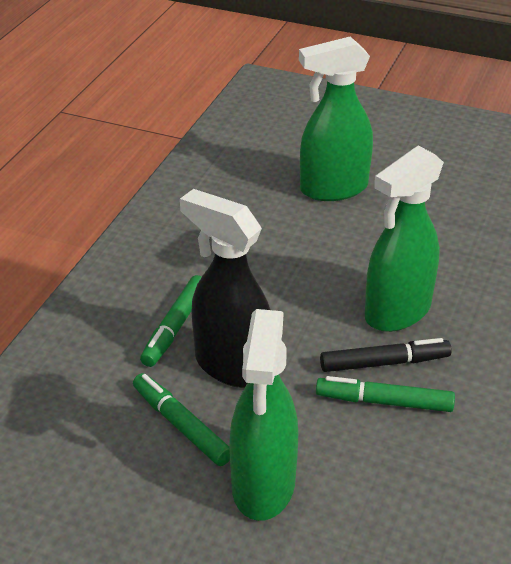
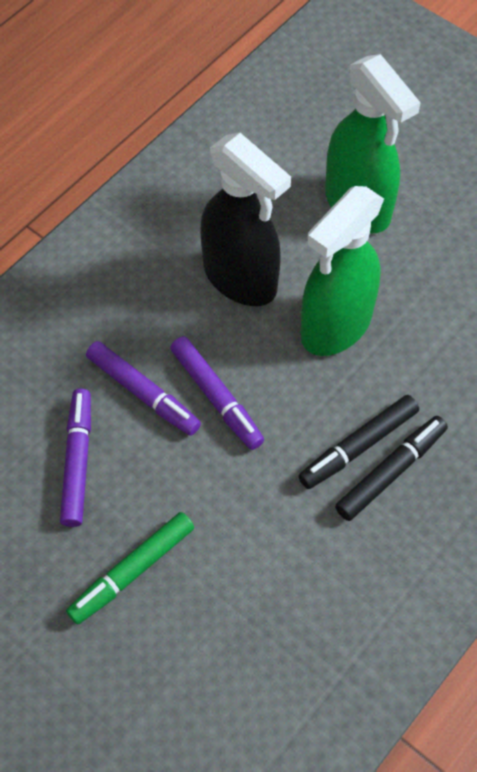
black marker: 1 -> 2
green marker: 3 -> 1
green spray bottle: 3 -> 2
purple marker: 0 -> 3

